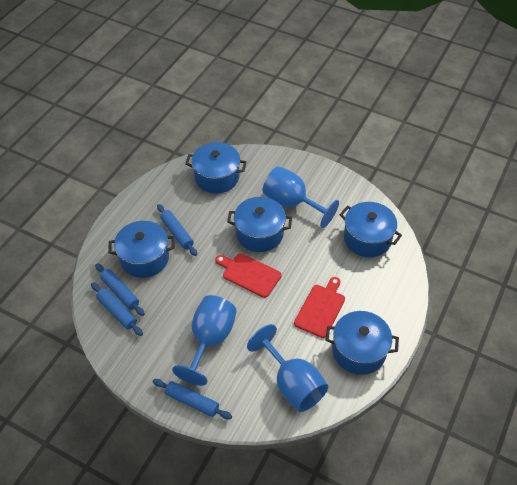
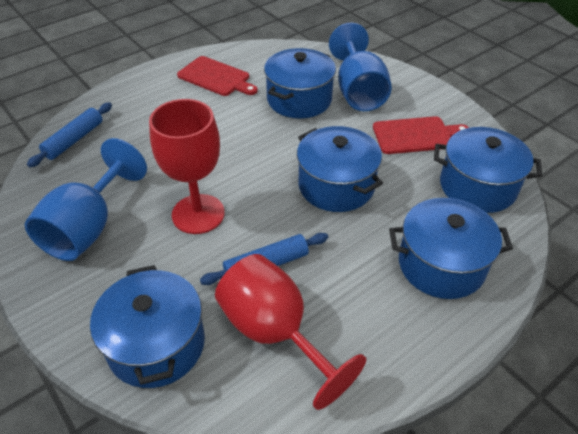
blue goblet: 3 -> 2
blue rolling pin: 4 -> 2
red goblet: 0 -> 2

